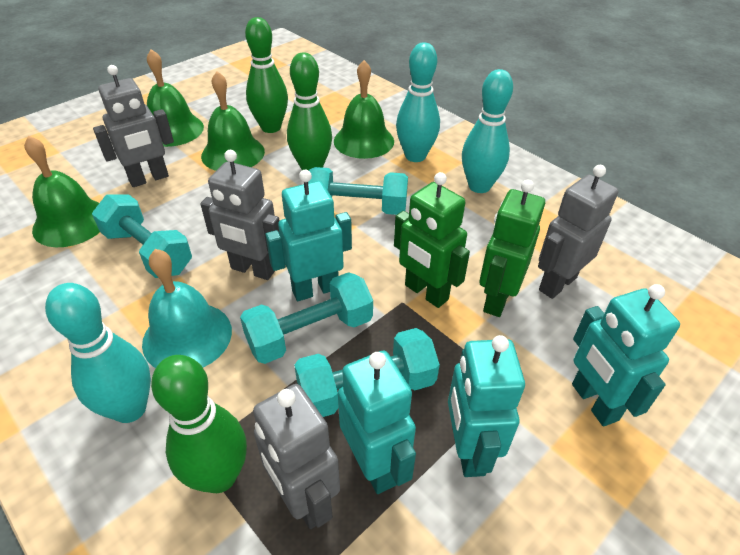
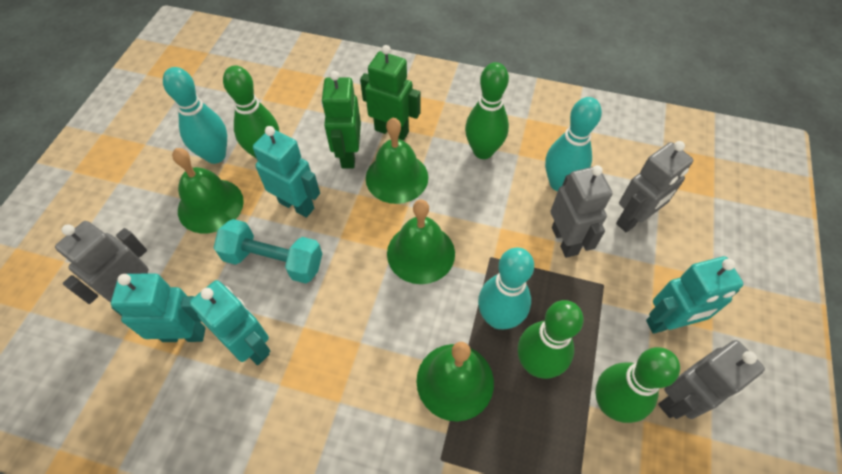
green bowling pin: 3 -> 4
turquoise bell: 1 -> 0
turquoise dumbbell: 4 -> 1

